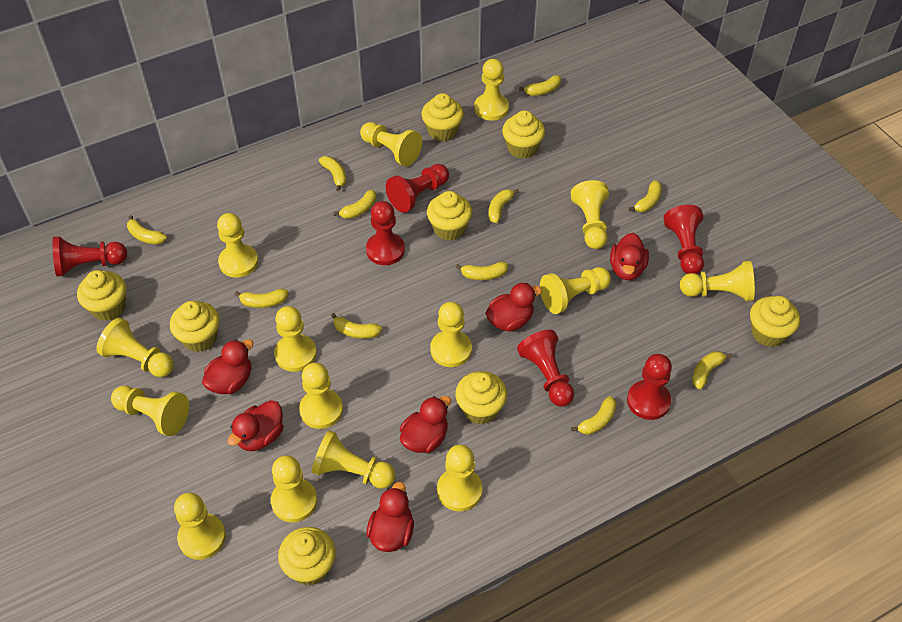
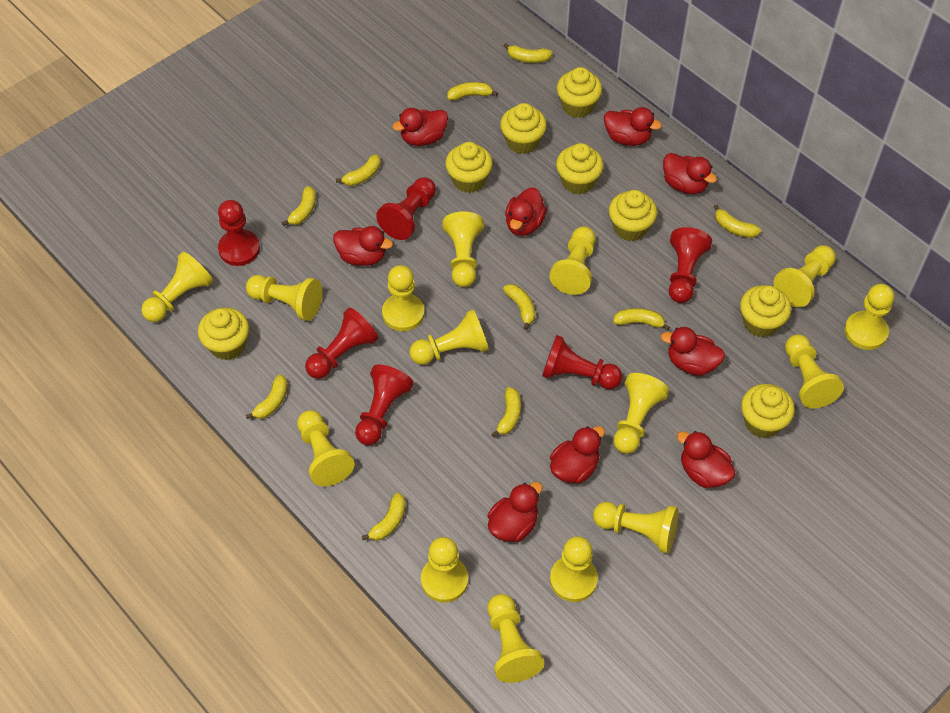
red duck: 6 -> 9
yellow banana: 11 -> 10

